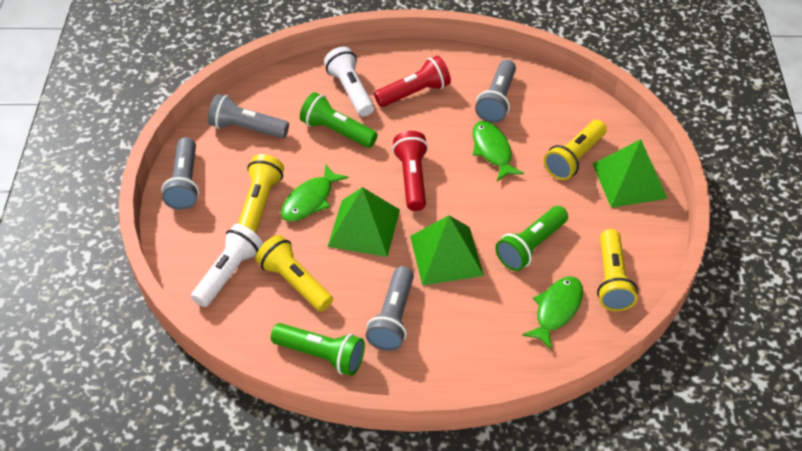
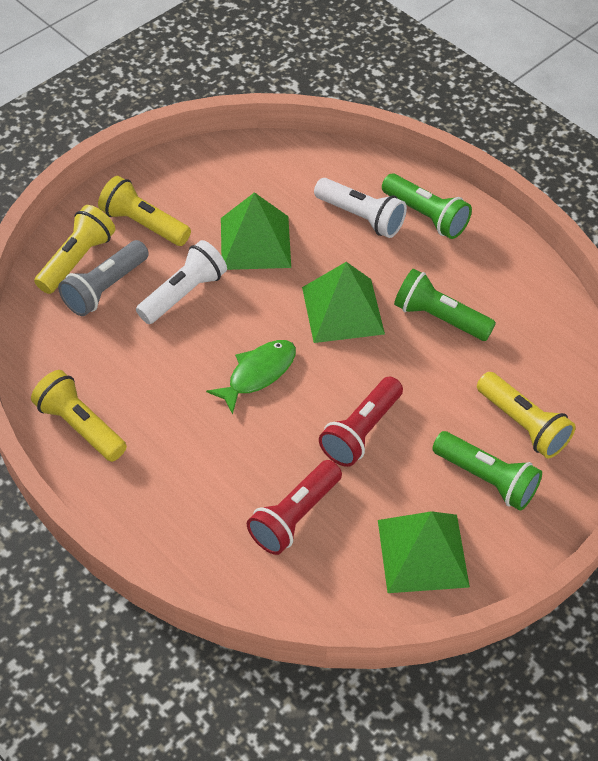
green fish: 3 -> 1
grey flashlight: 4 -> 1

